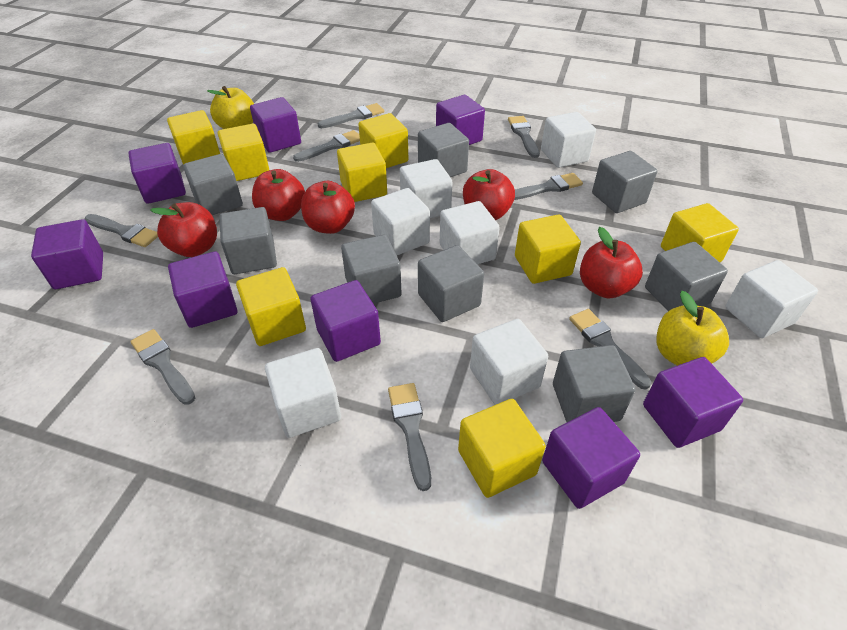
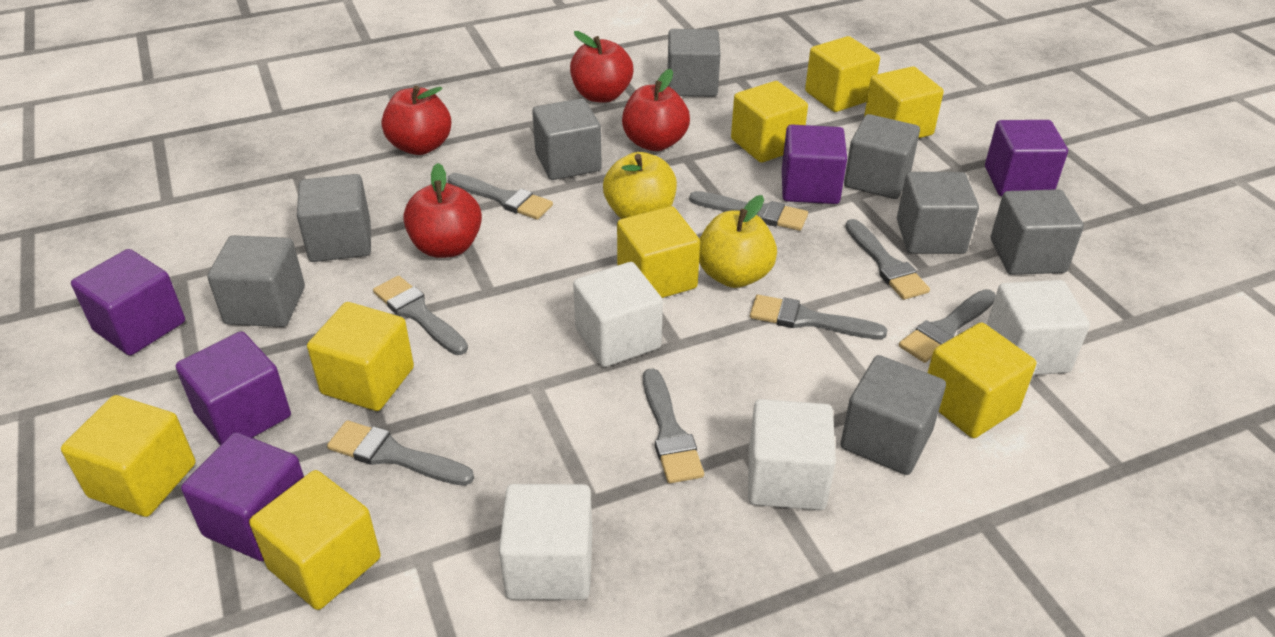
purple cube: 8 -> 5
red apple: 5 -> 4
white cube: 7 -> 4

